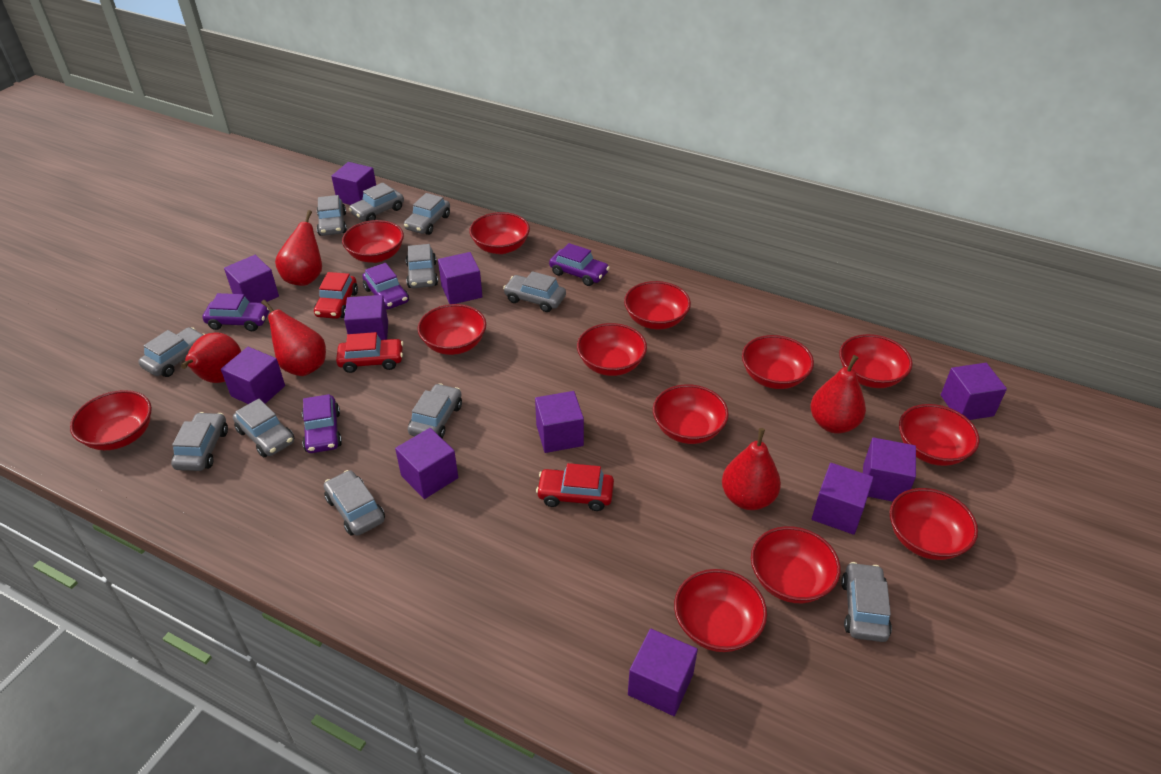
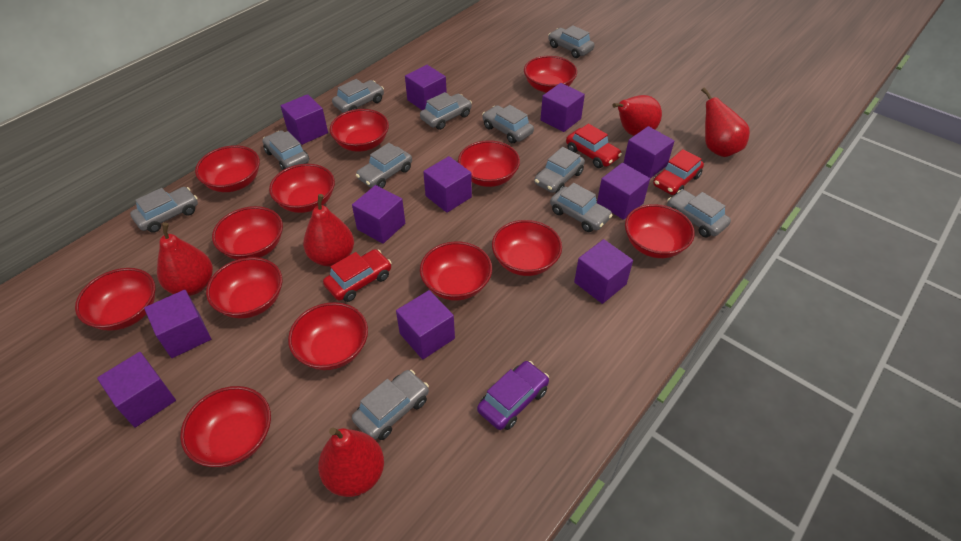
purple car: 4 -> 1

